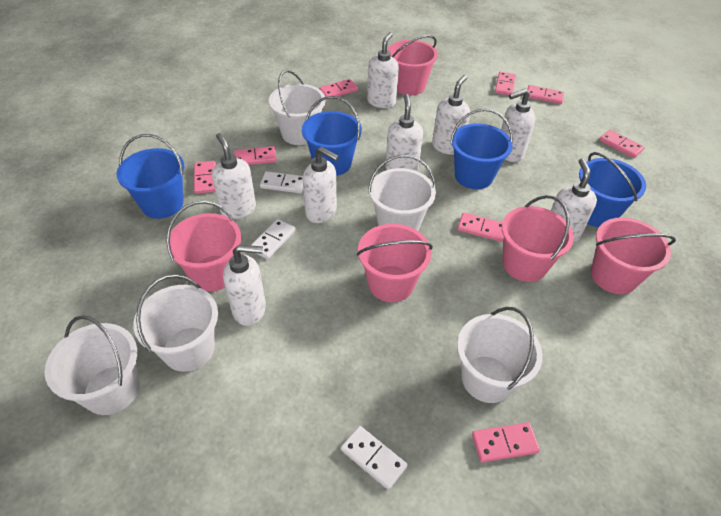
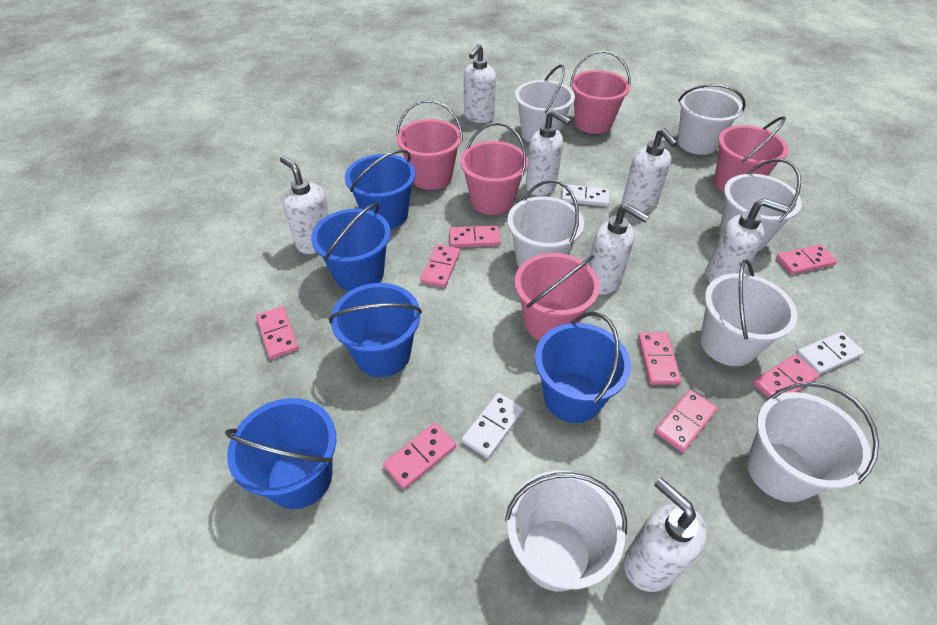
blue bucket: 4 -> 5
white bucket: 5 -> 7
white soap dispenser: 8 -> 7

